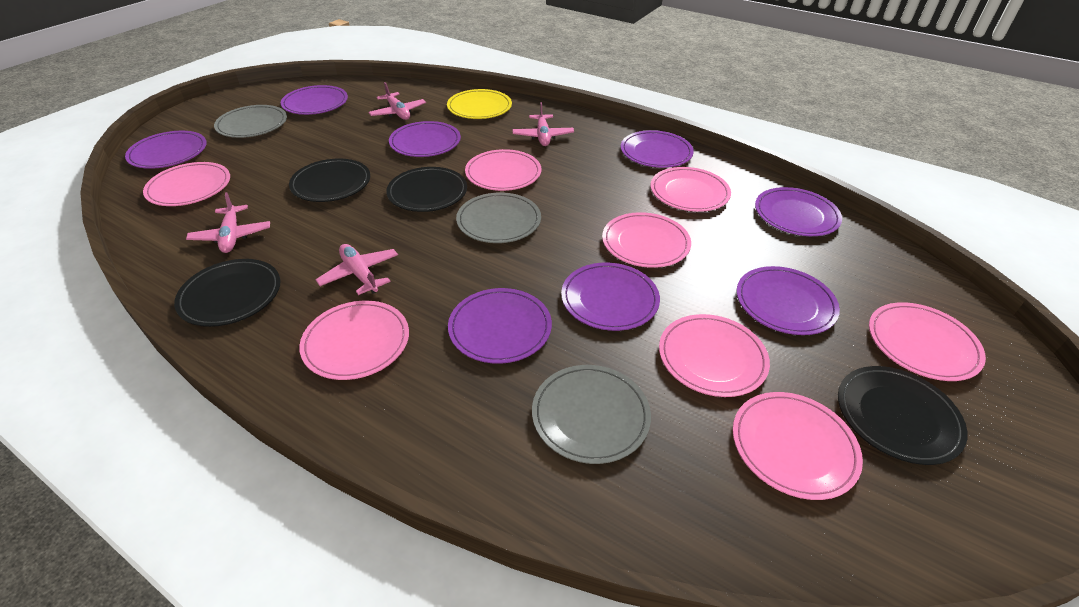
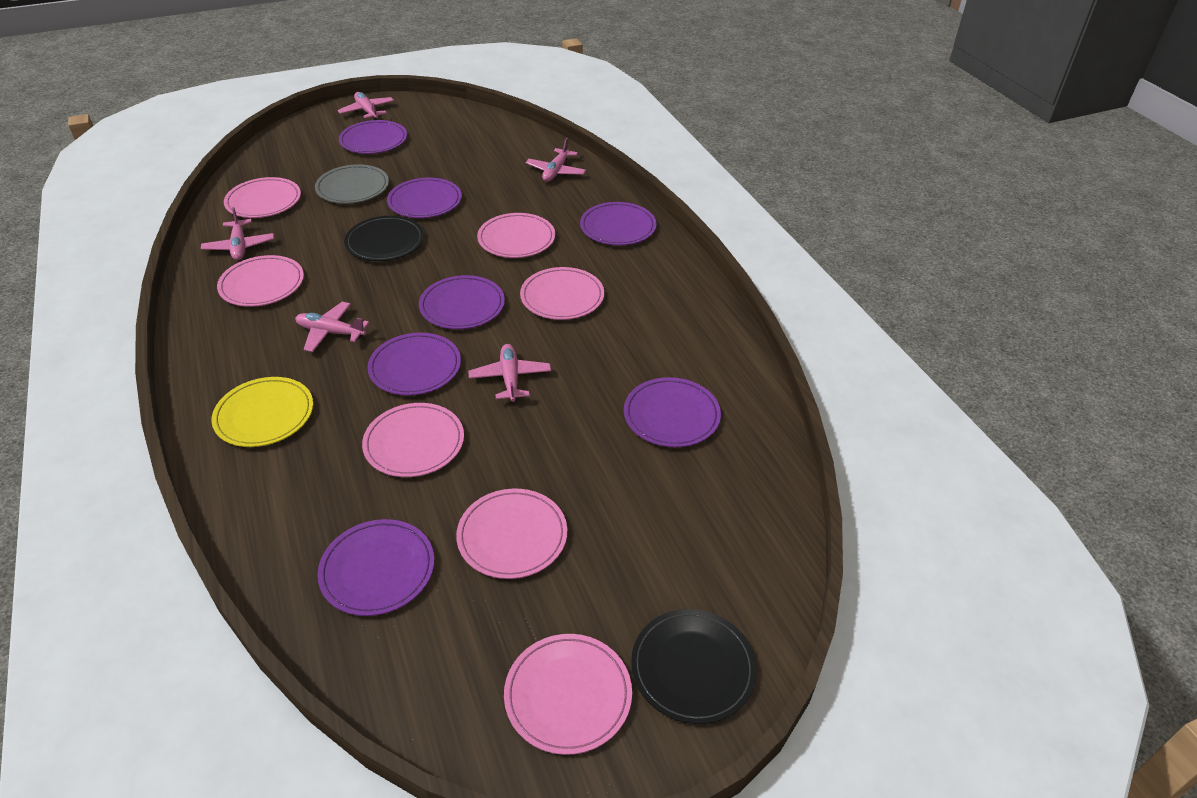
black plate: 4 -> 2
grey plate: 3 -> 1
pink plane: 4 -> 5
pink plate: 8 -> 7
purple plate: 8 -> 7

